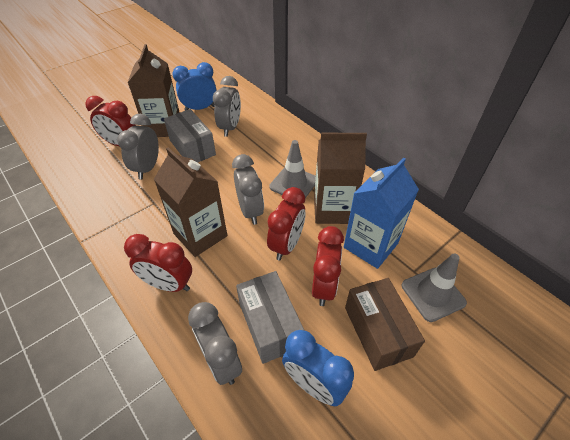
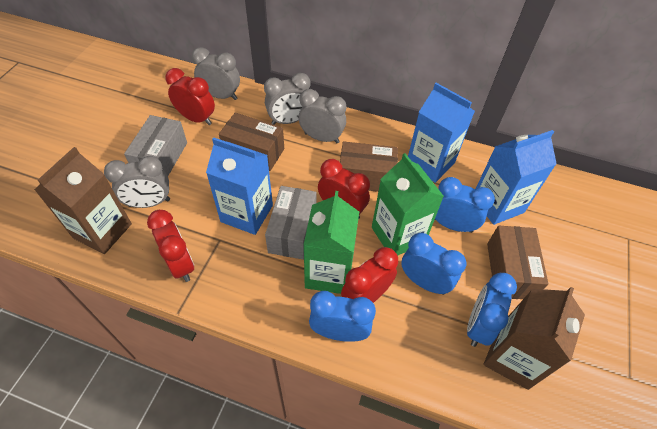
blue carton: 1 -> 3
blue clock: 2 -> 4
brown box: 1 -> 3
brown carton: 3 -> 2
green carton: 0 -> 2
grey traffic cone: 2 -> 0

